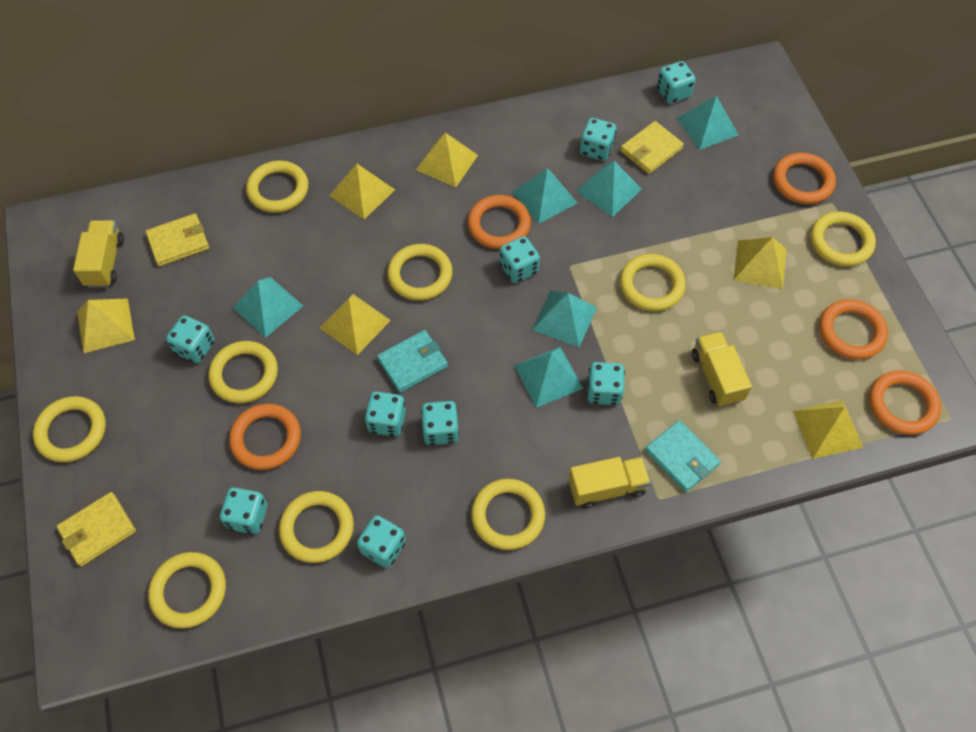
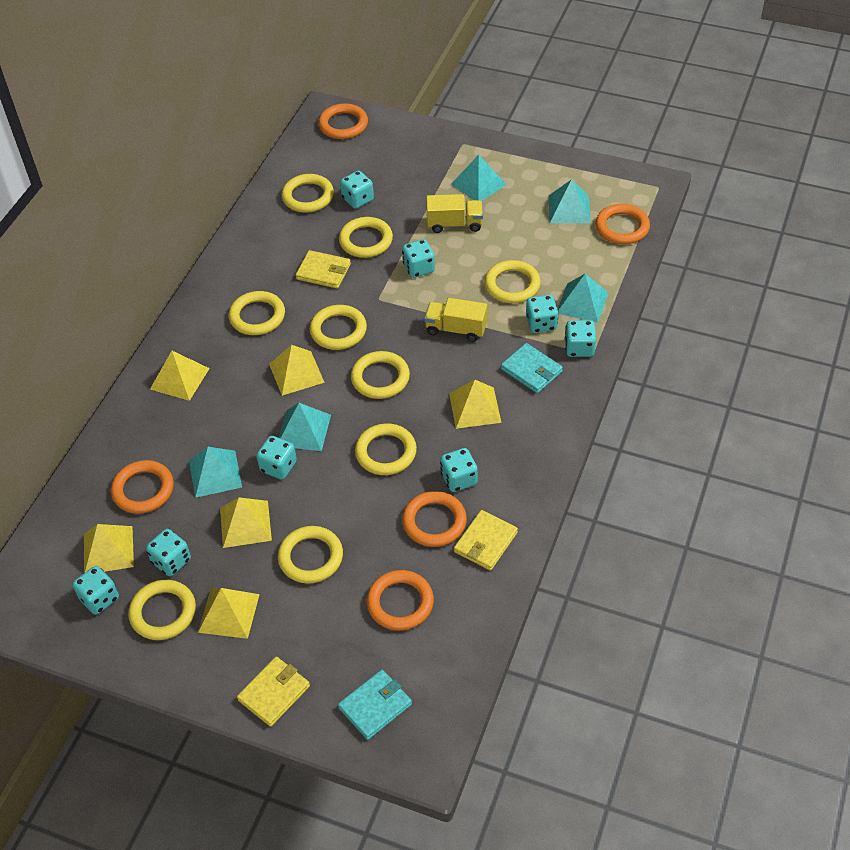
turquoise dice: 9 -> 8
turquoise pyramid: 6 -> 5
yellow truck: 3 -> 2

